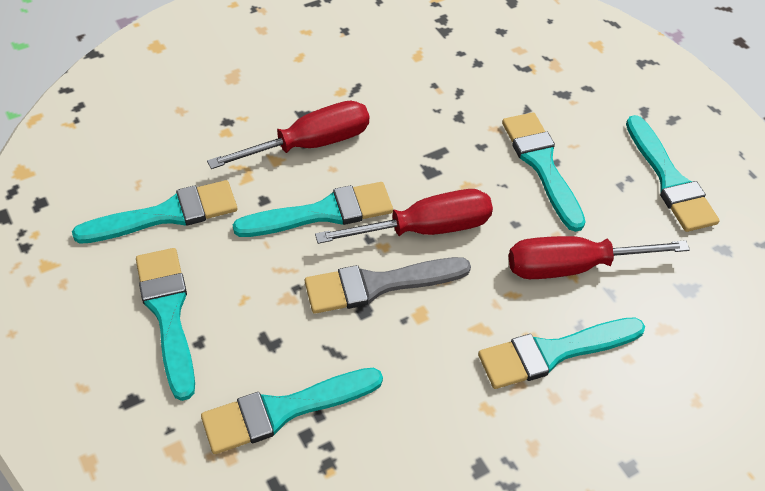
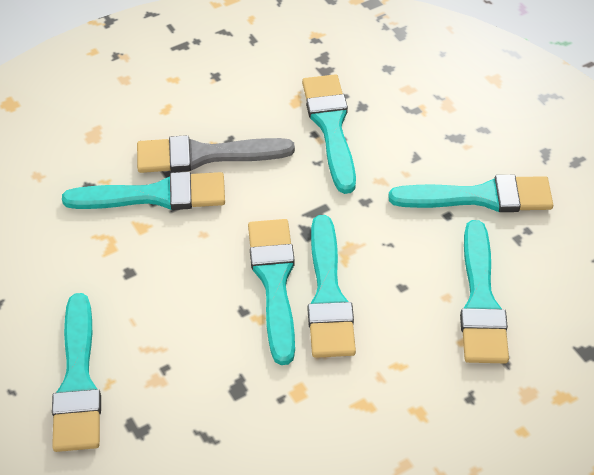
red screwdriver: 3 -> 0

